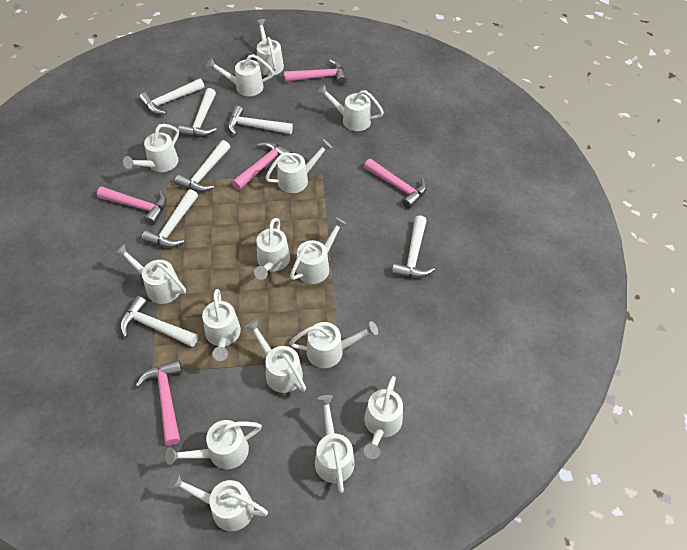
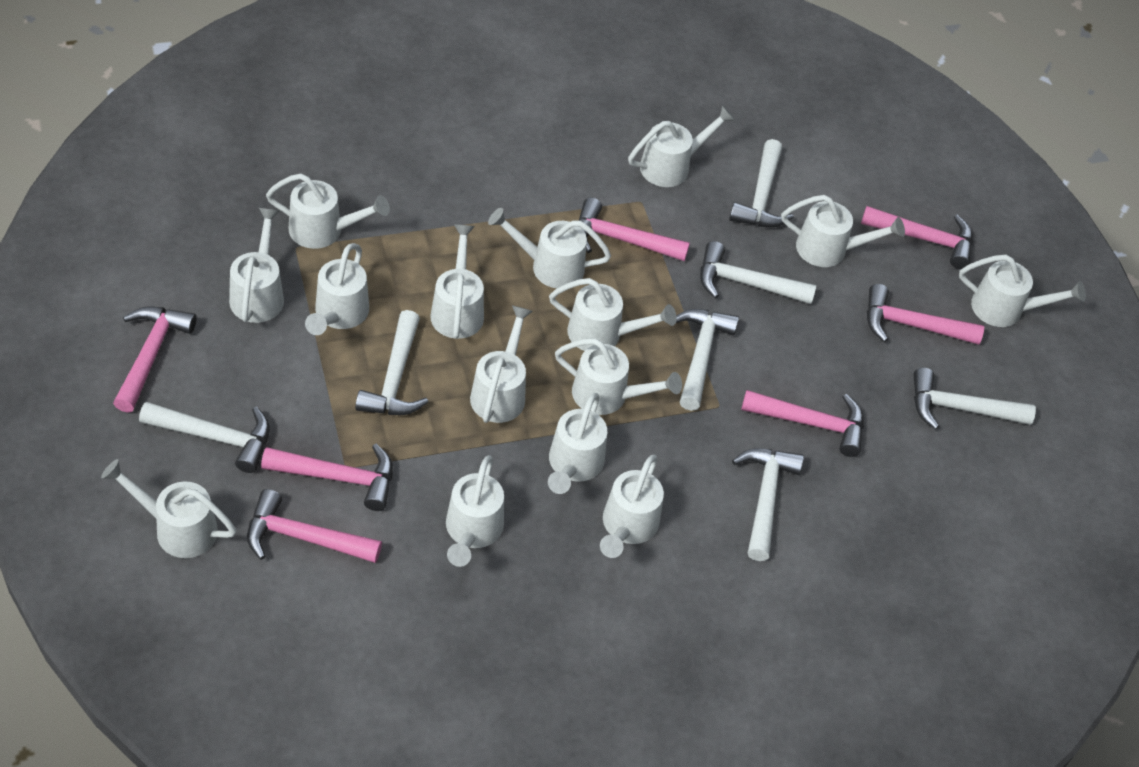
pink hammer: 5 -> 7

